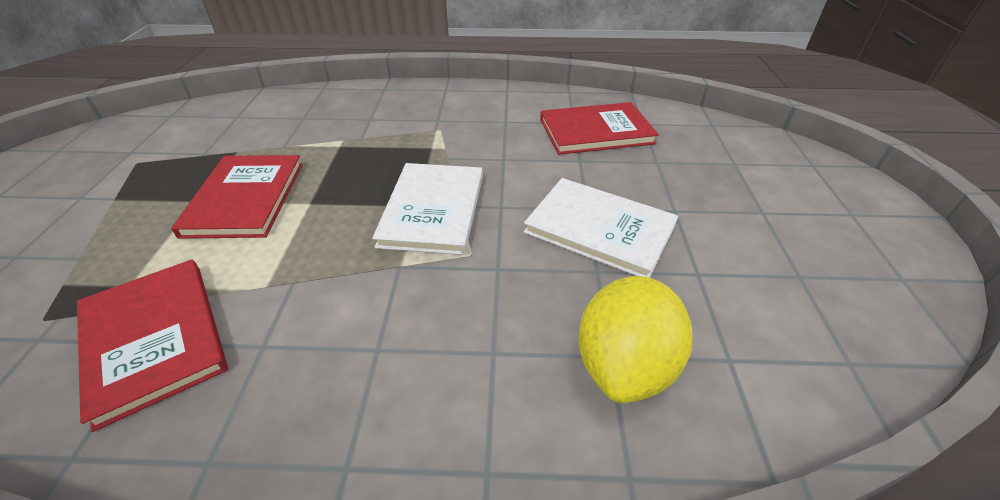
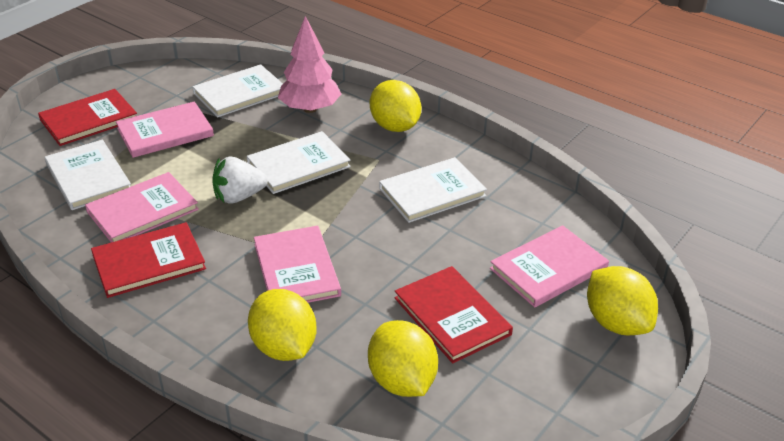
pink book: 0 -> 4
pink tree: 0 -> 1
white book: 2 -> 4
white strawberry: 0 -> 1
yellow lemon: 1 -> 4

